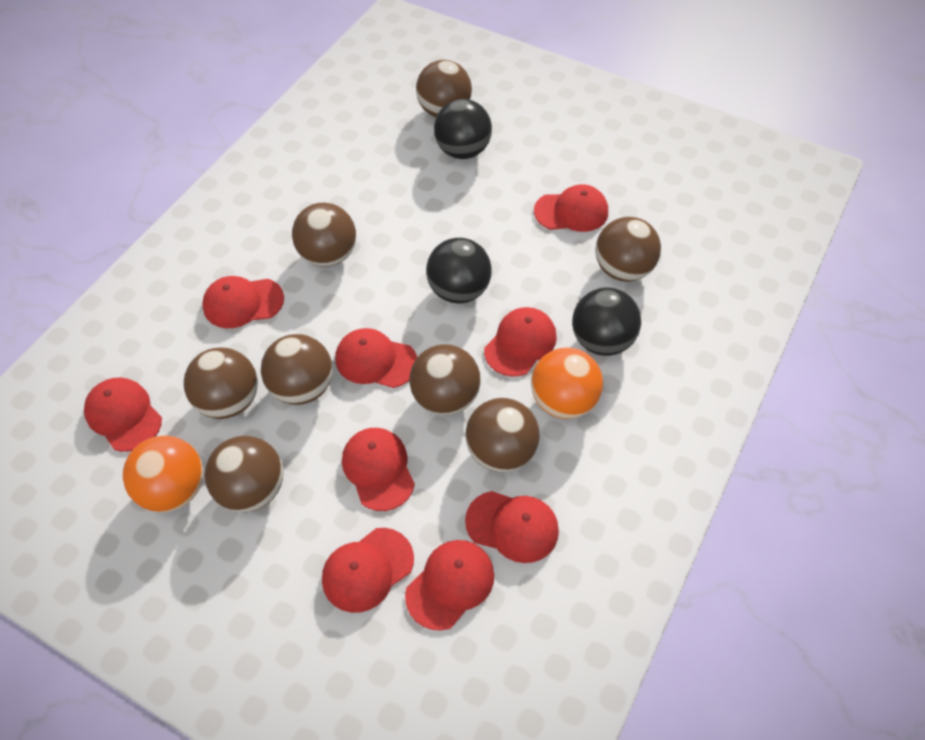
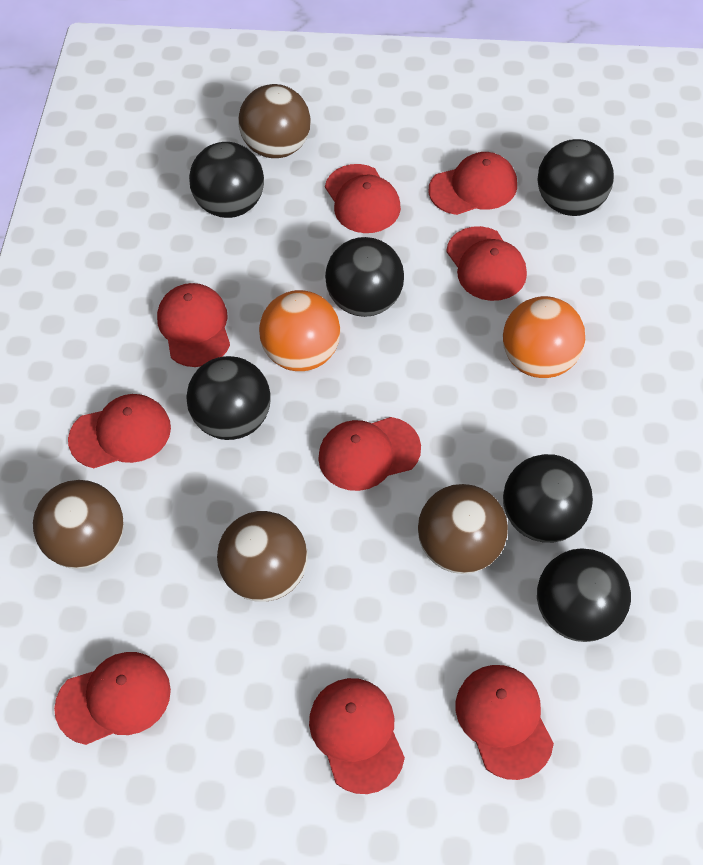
black ball: 3 -> 6
brown ball: 8 -> 4

